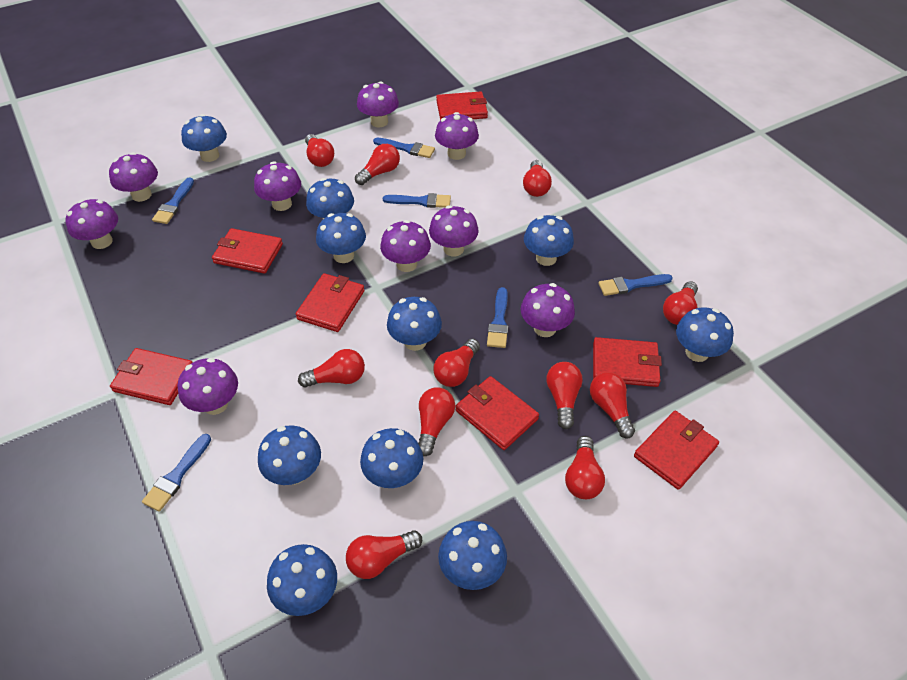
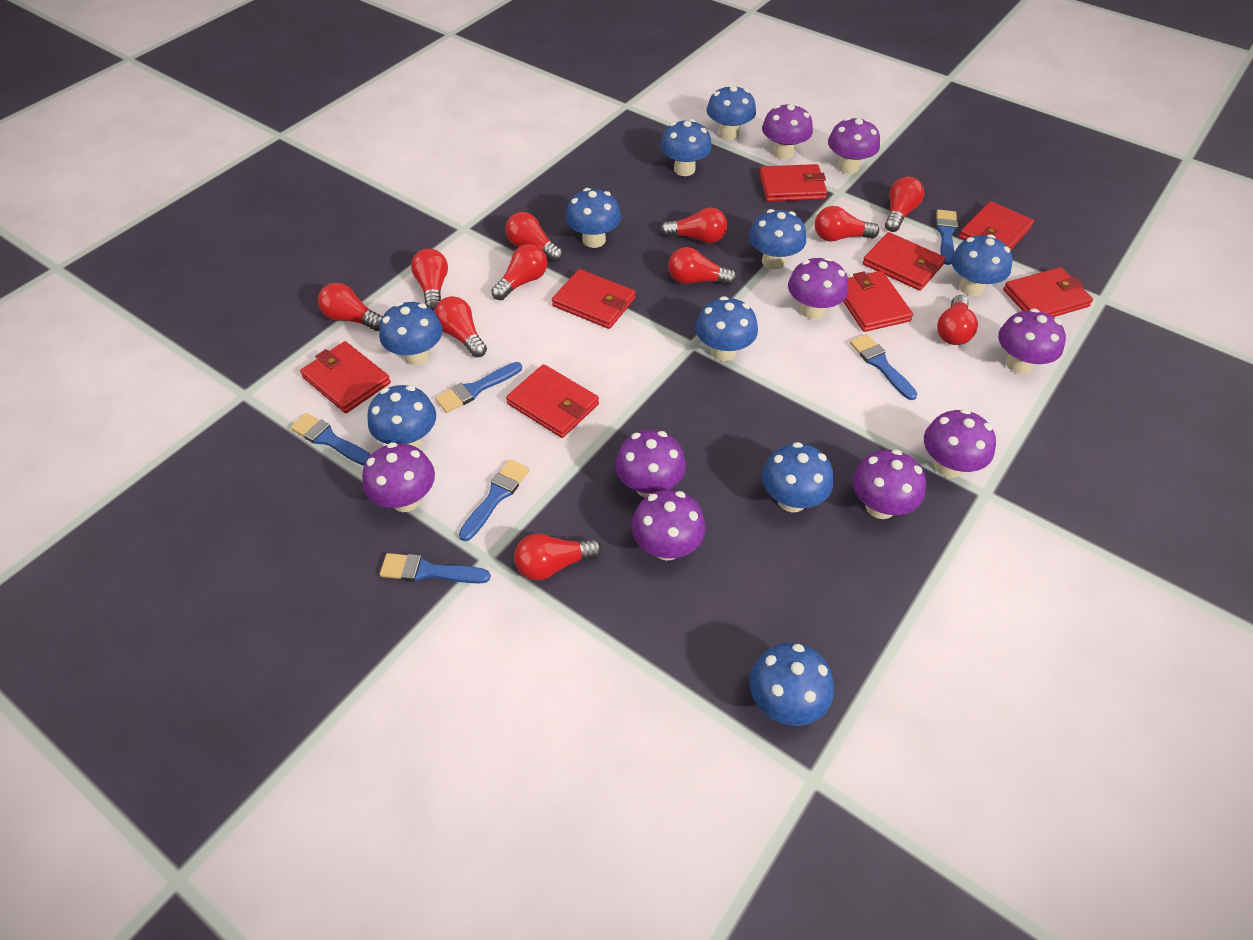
red wallet: 7 -> 8

